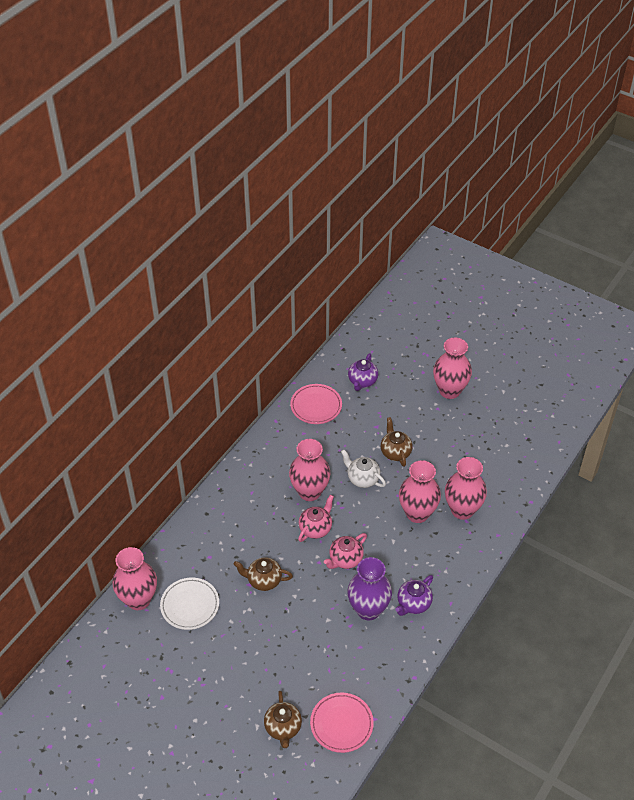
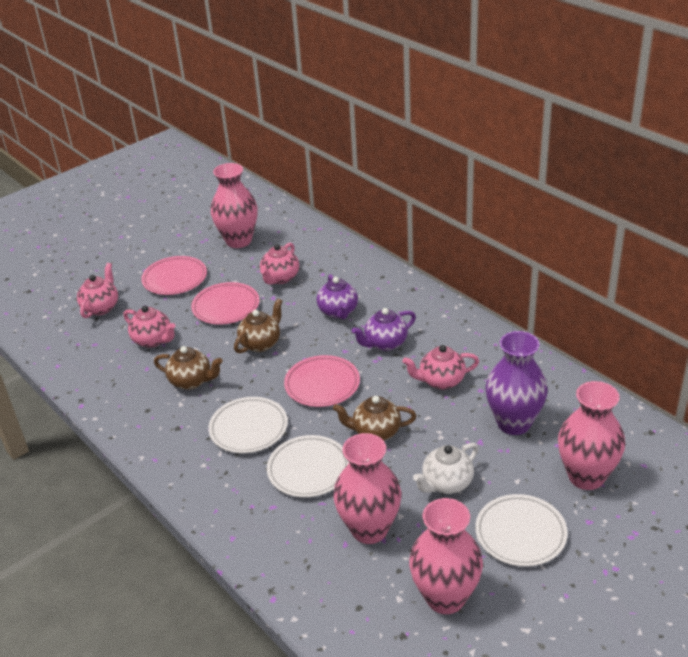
pink plate: 2 -> 3
pink teapot: 2 -> 4
pink vase: 5 -> 4
white plate: 1 -> 3

